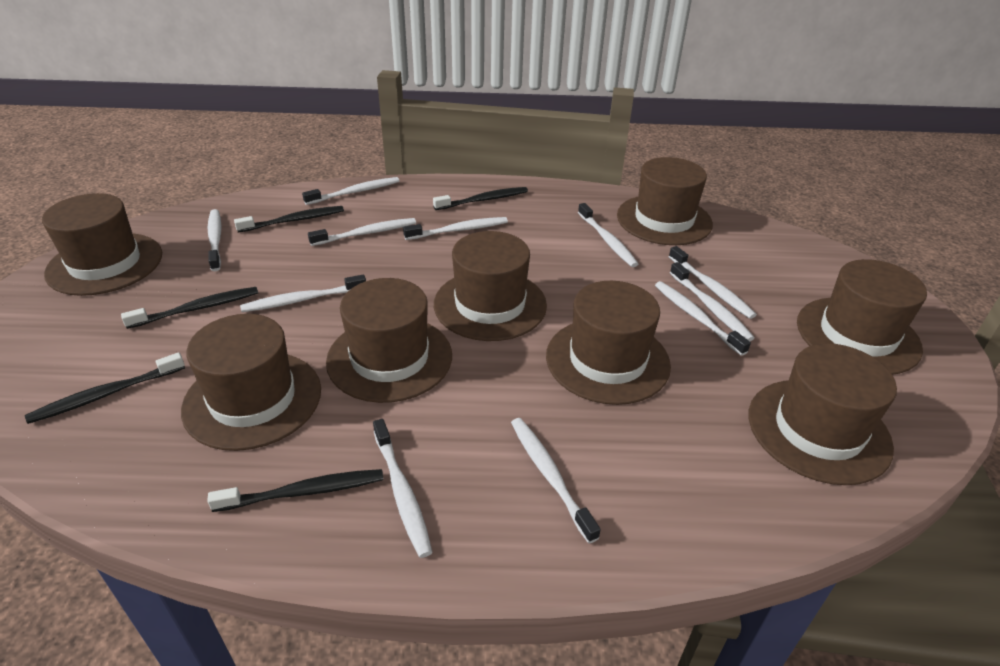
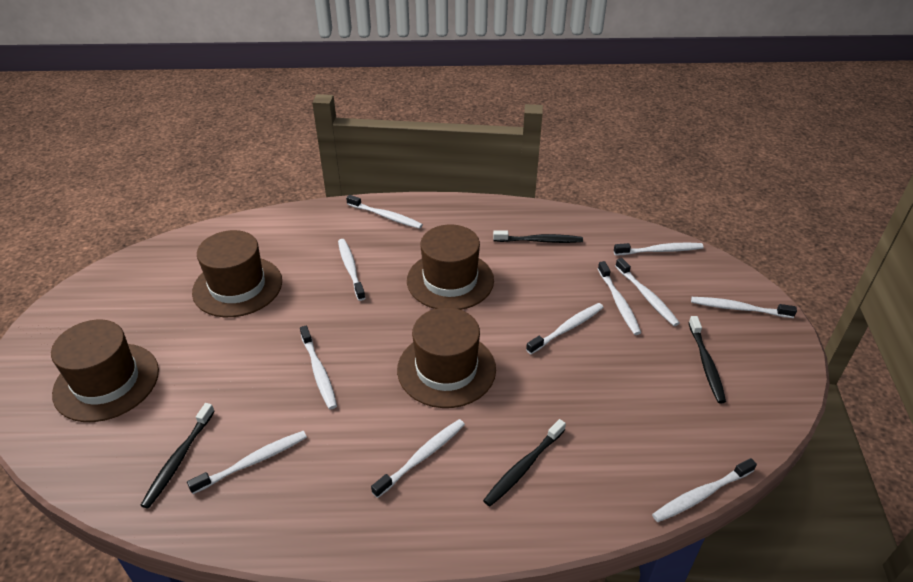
black toothbrush: 5 -> 4
brown hat: 8 -> 4

